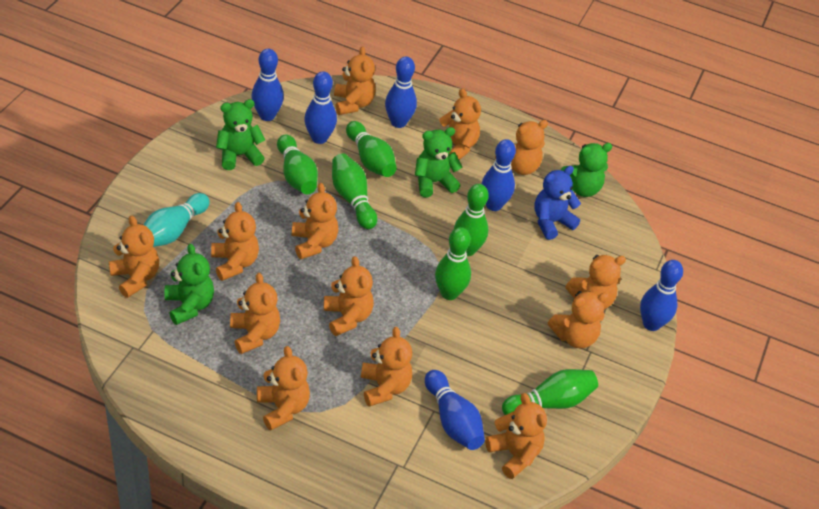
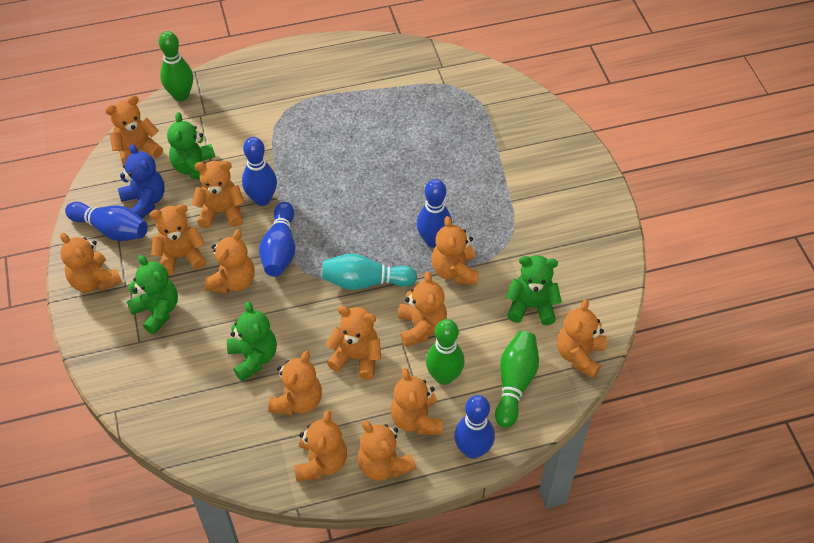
blue bowling pin: 6 -> 5
green bowling pin: 6 -> 3

